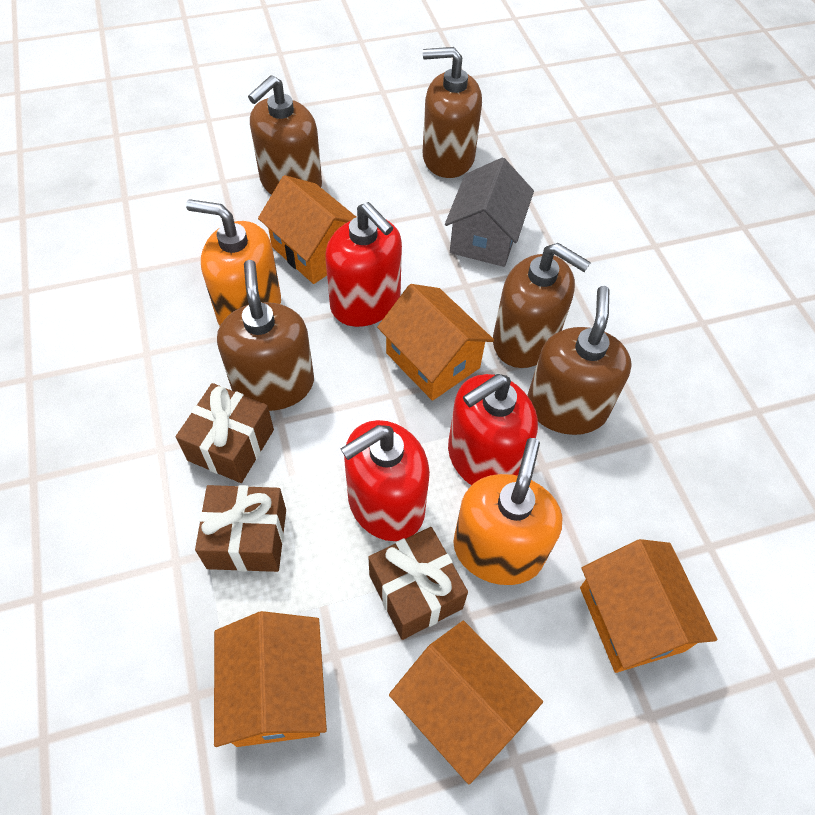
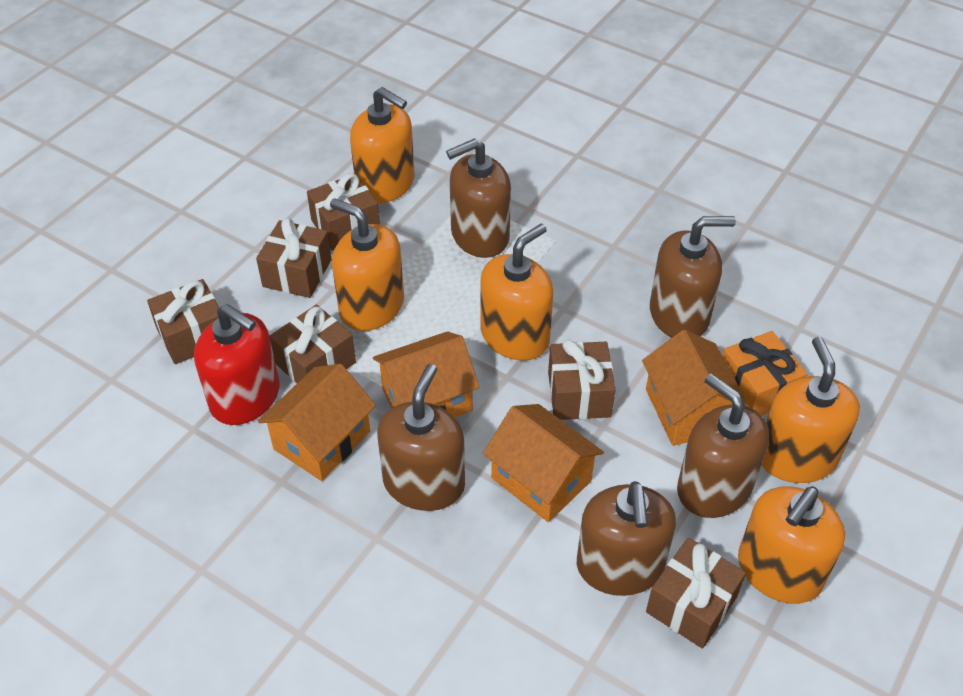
brown gift: 3 -> 6
grey house: 1 -> 0
orange gift: 0 -> 1
orange house: 5 -> 4
orange soap dispenser: 2 -> 5
red soap dispenser: 3 -> 1

